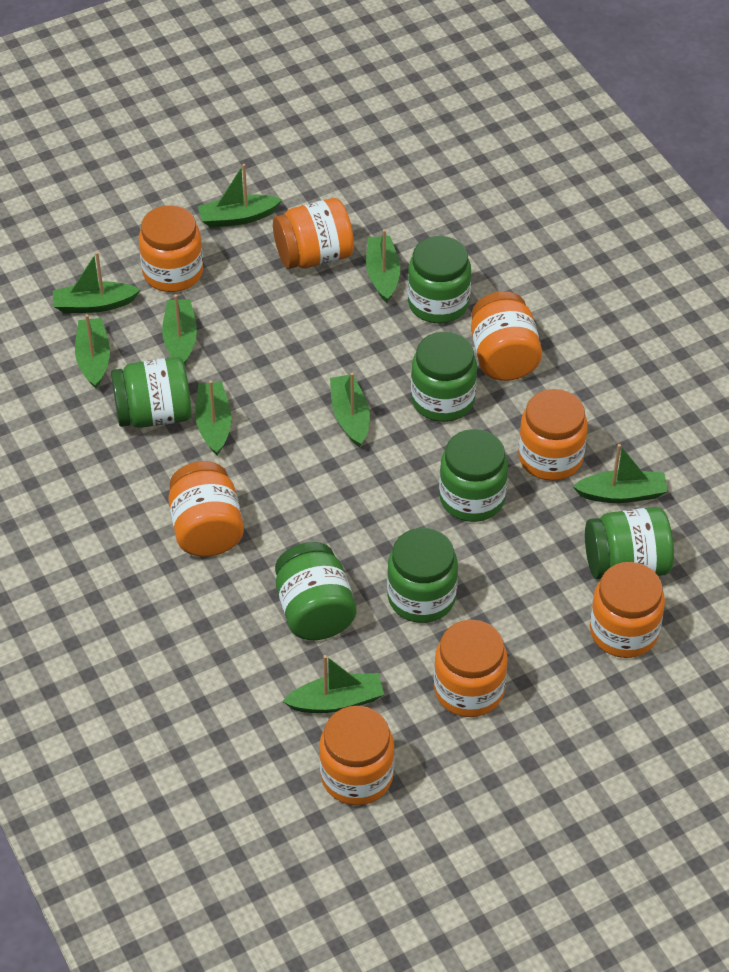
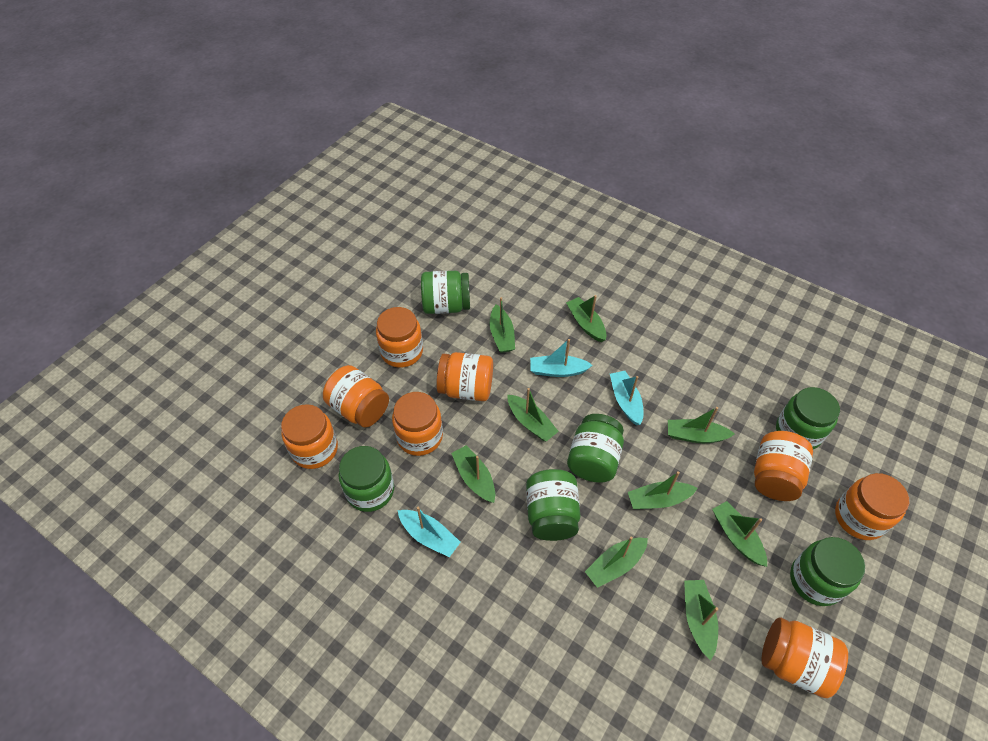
green jar: 7 -> 6
turquoise boat: 0 -> 3

